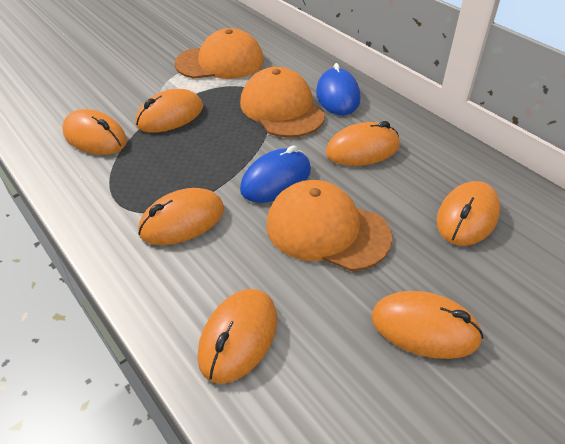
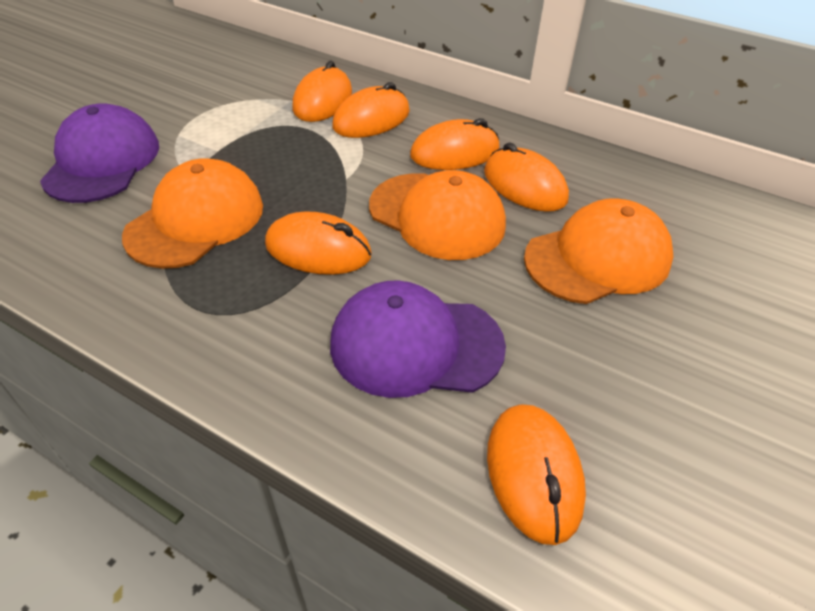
blue mouse: 2 -> 0
orange mouse: 7 -> 6
purple cap: 0 -> 2

